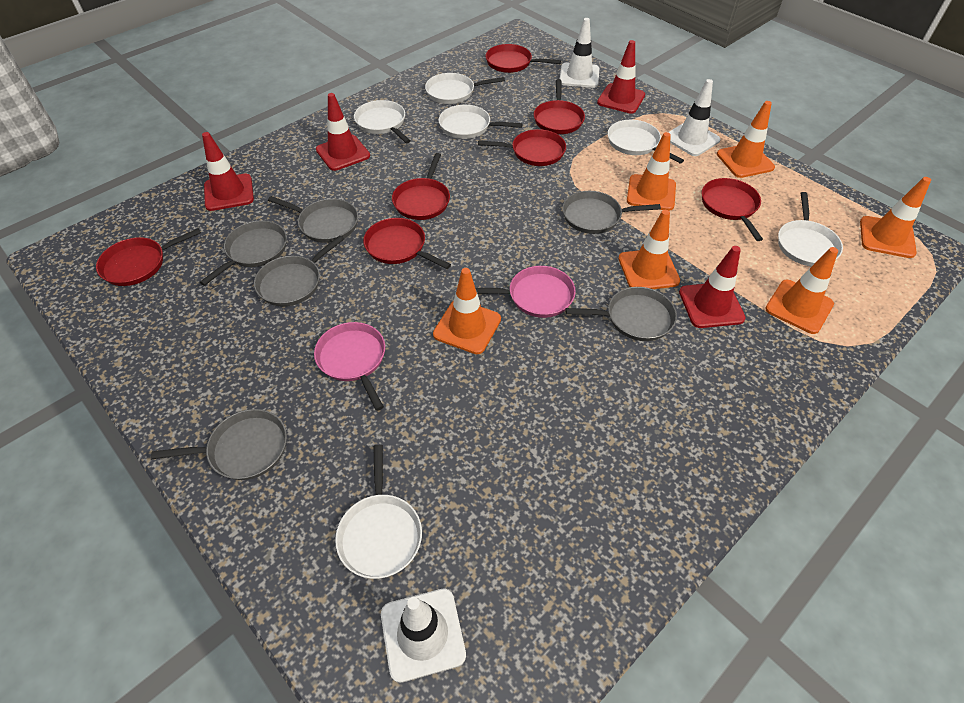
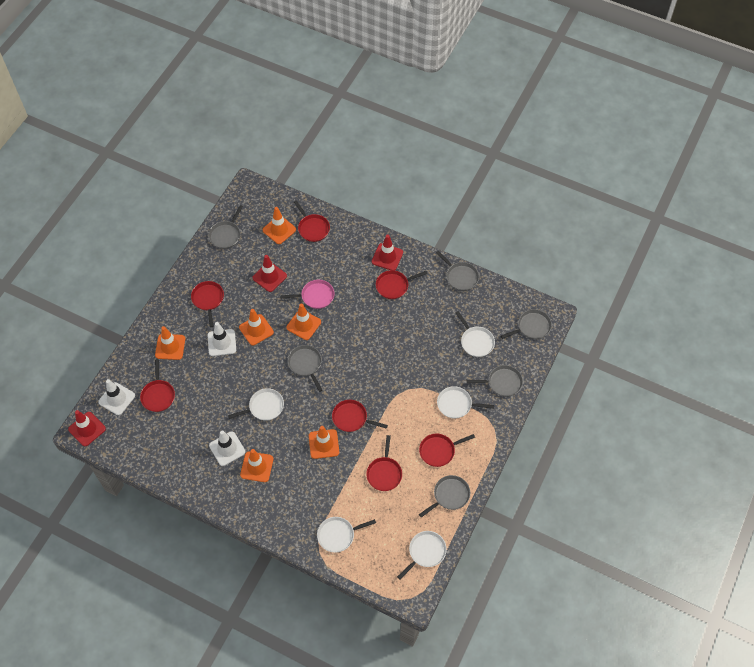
pink pan: 2 -> 1
red traffic cone: 4 -> 3
white pan: 6 -> 5

